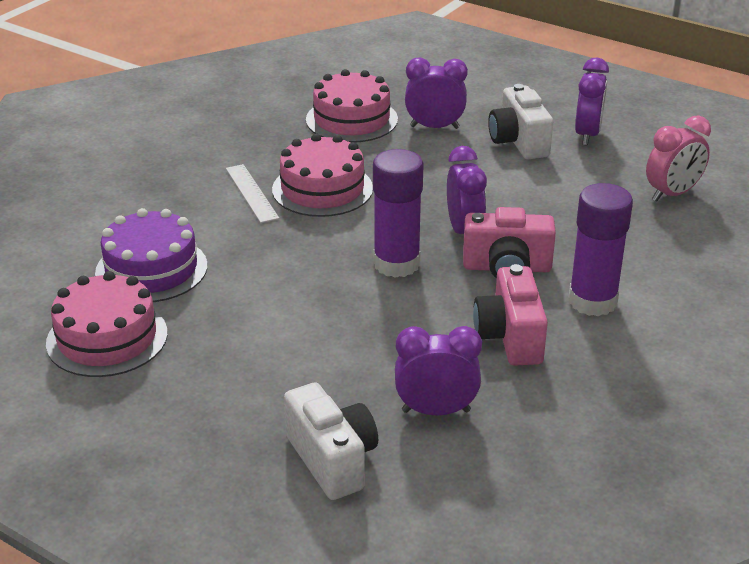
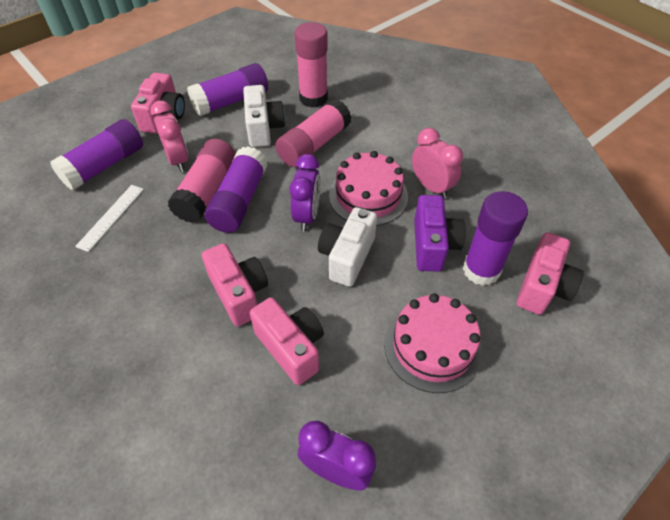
pink cake: 3 -> 2
pink camera: 2 -> 4
pink clock: 1 -> 2
pink glue stick: 0 -> 3
purple cake: 1 -> 0
purple camera: 0 -> 1
purple clock: 4 -> 2
purple glue stick: 2 -> 4

